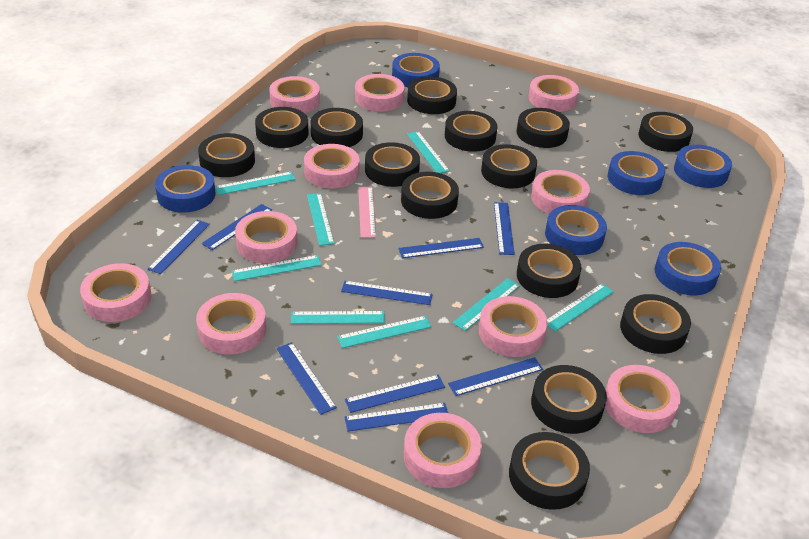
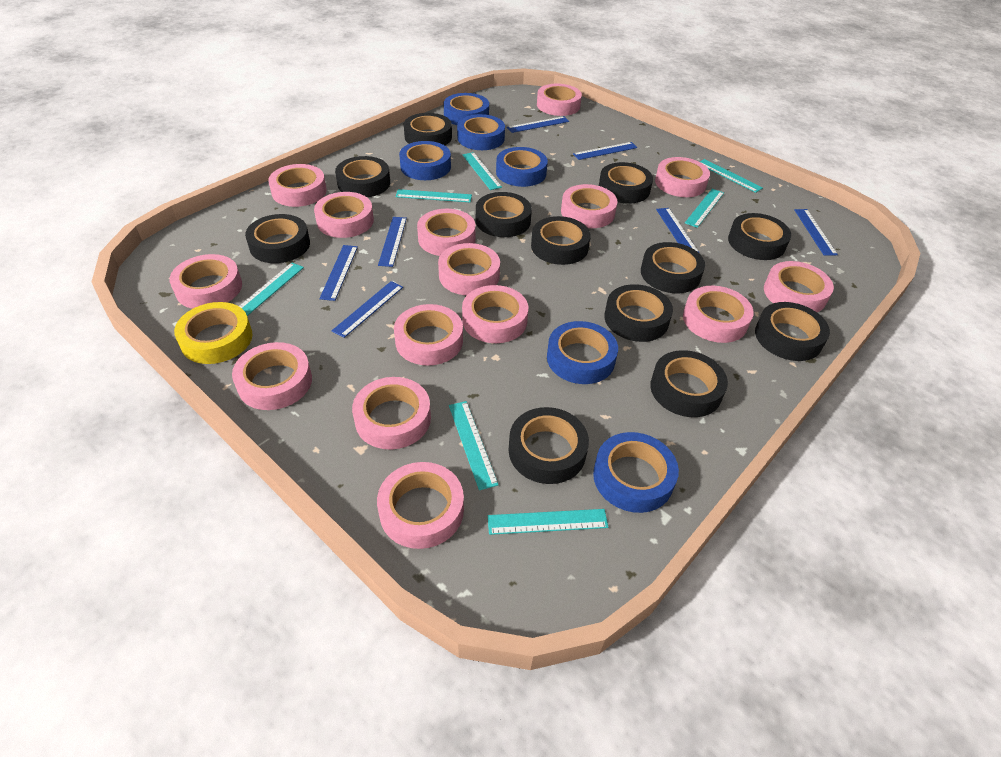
black tape: 14 -> 12
blue ruler: 9 -> 7
pink ruler: 1 -> 0
pink tape: 11 -> 15
turquoise ruler: 8 -> 7
yellow tape: 0 -> 1

